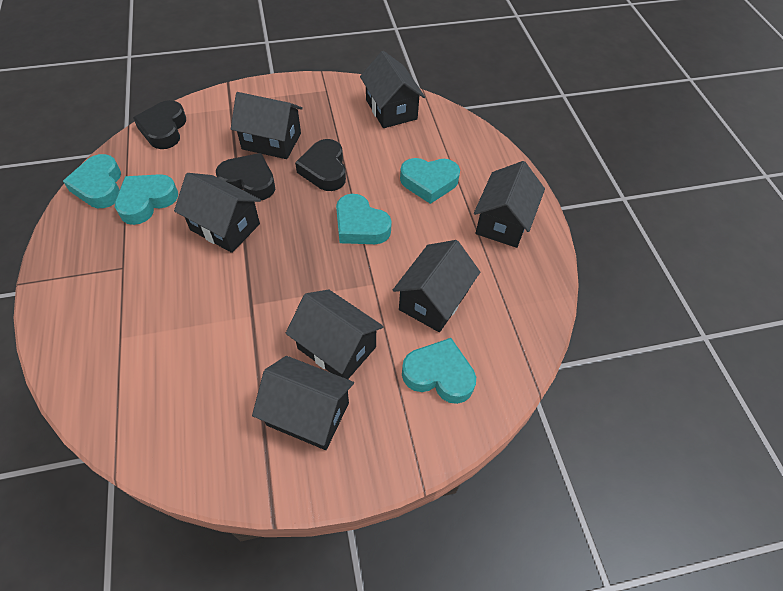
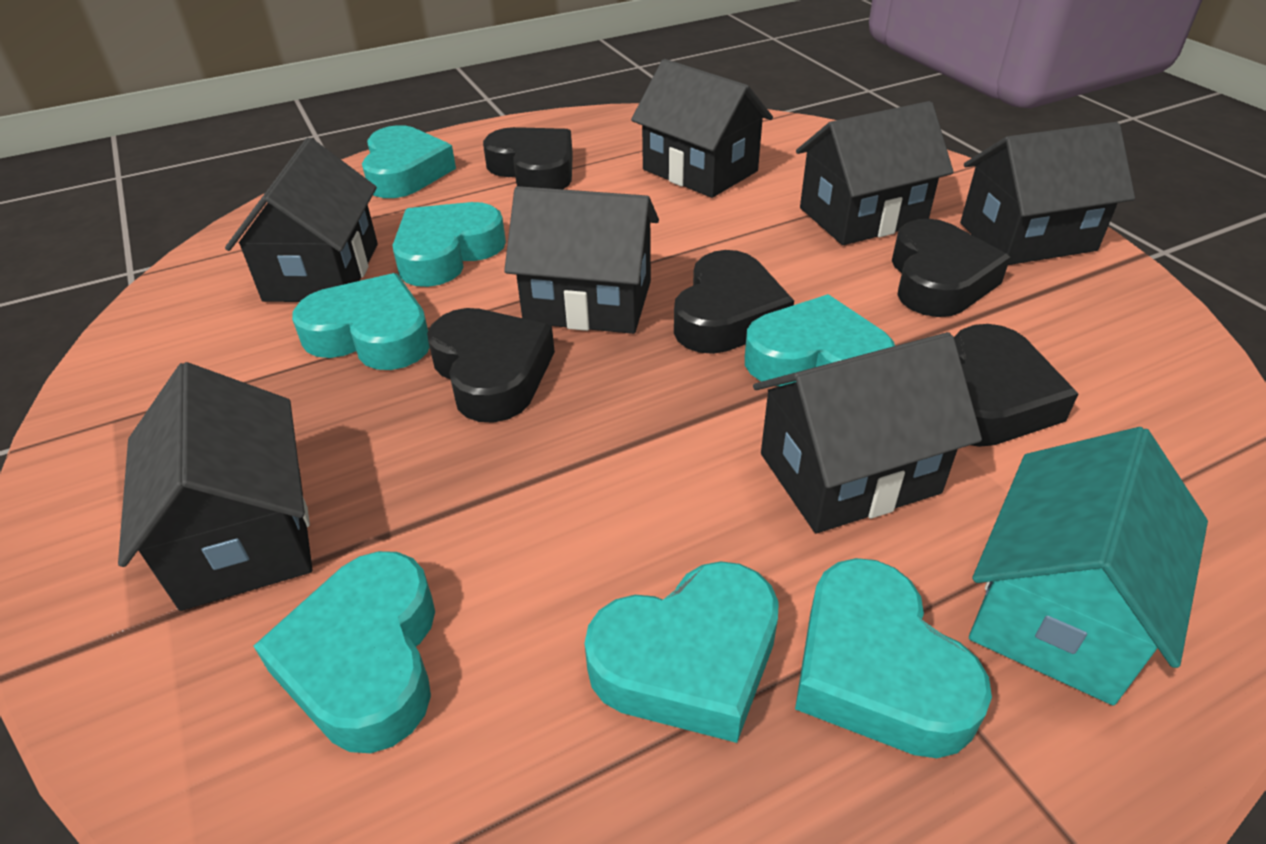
black heart: 3 -> 5
turquoise heart: 5 -> 7
turquoise house: 0 -> 1

